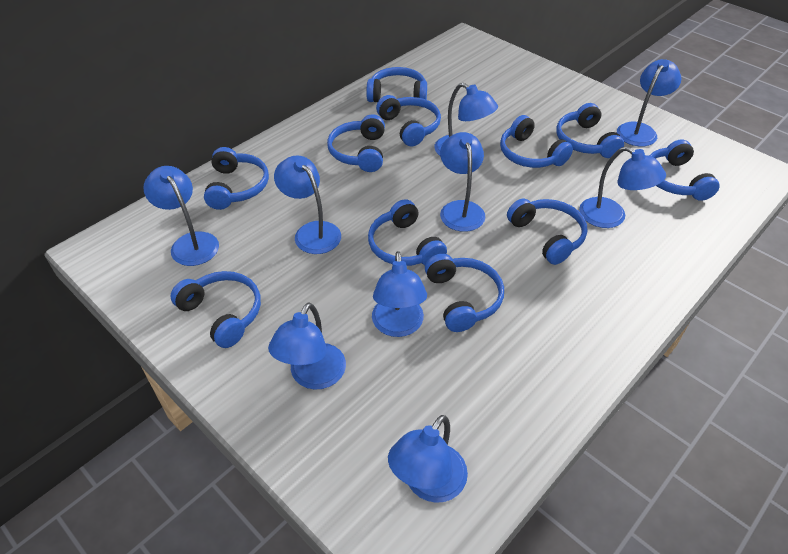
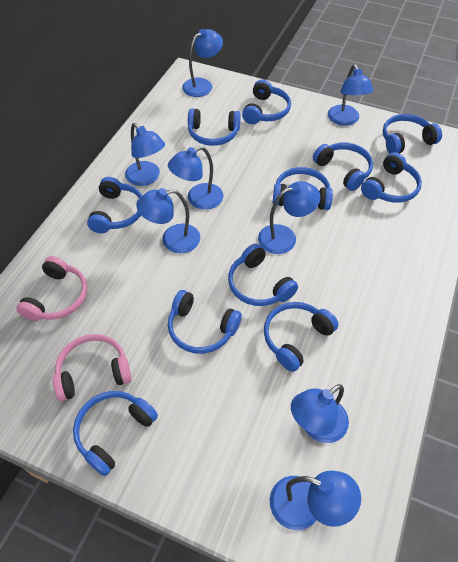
blue lamp: 9 -> 8
pink headphones: 0 -> 2

